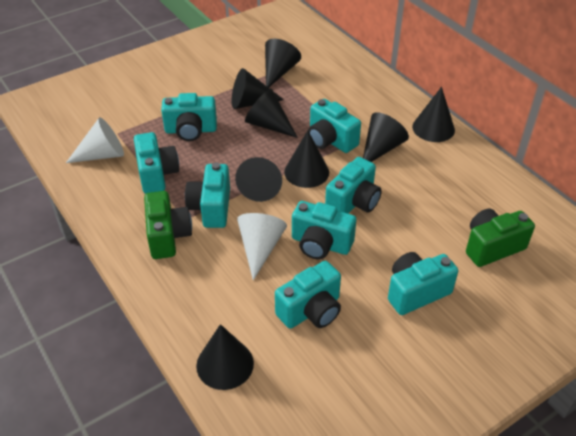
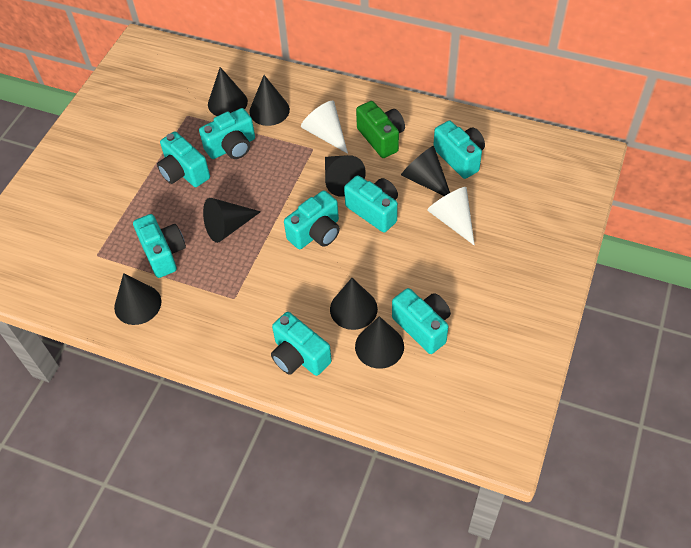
green camera: 2 -> 1

